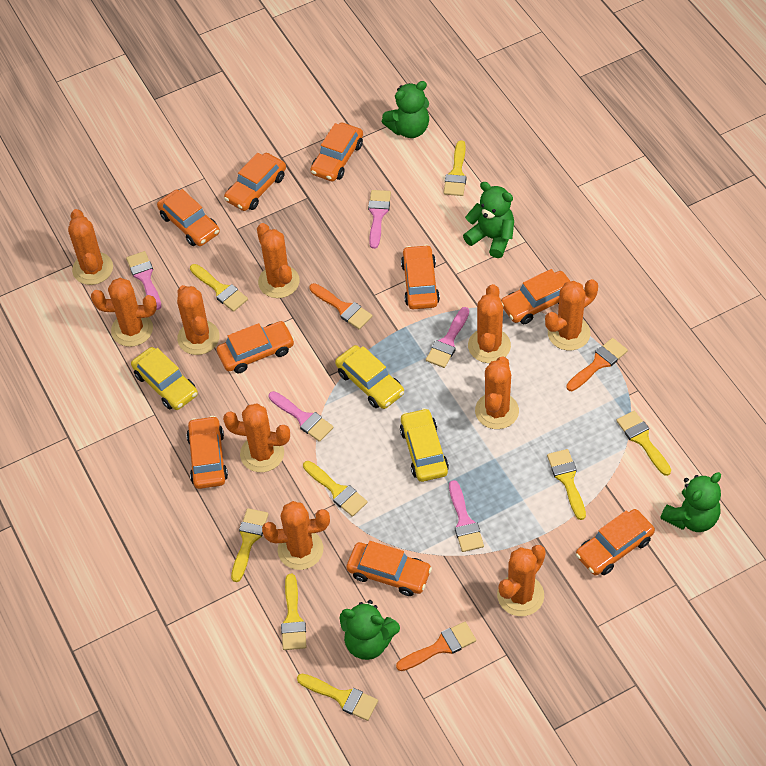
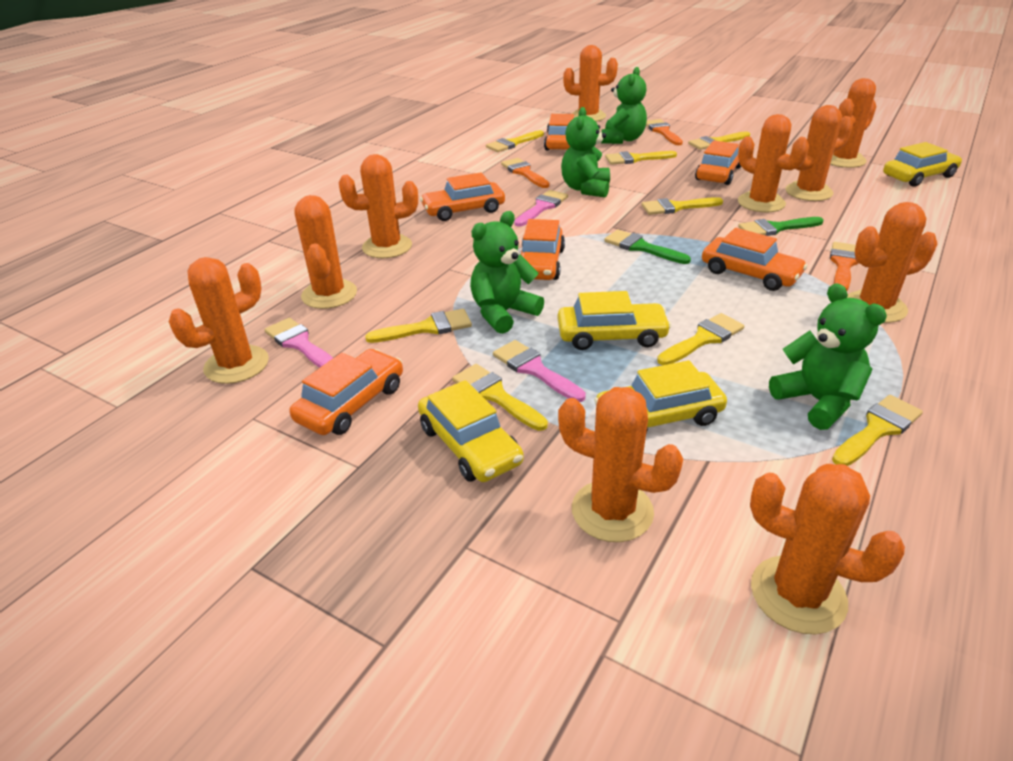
green brush: 0 -> 2
orange car: 9 -> 6
pink brush: 5 -> 3
yellow car: 3 -> 4

